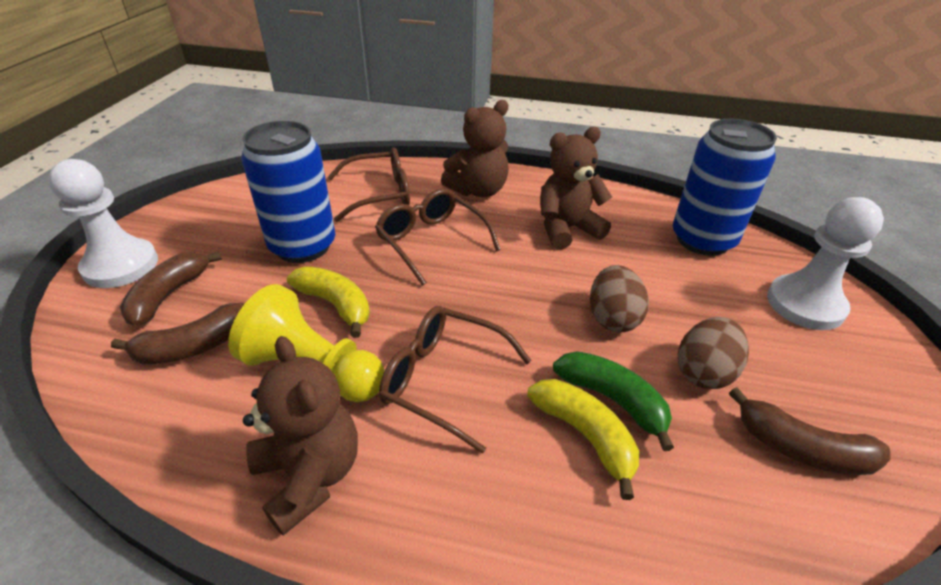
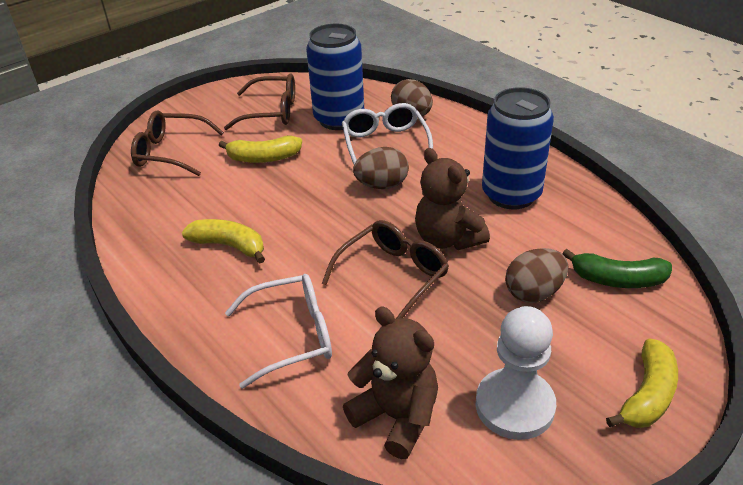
brown banana: 3 -> 0
brown egg: 2 -> 3
brown teddy bear: 3 -> 2
white glasses: 0 -> 2
white pawn: 2 -> 1
yellow banana: 2 -> 3
yellow pawn: 1 -> 0

